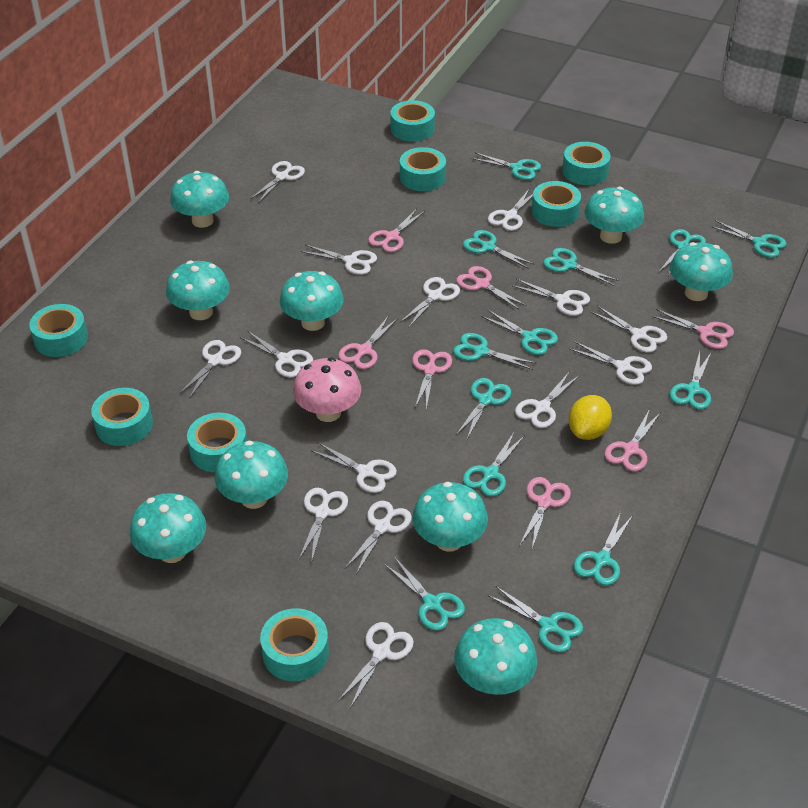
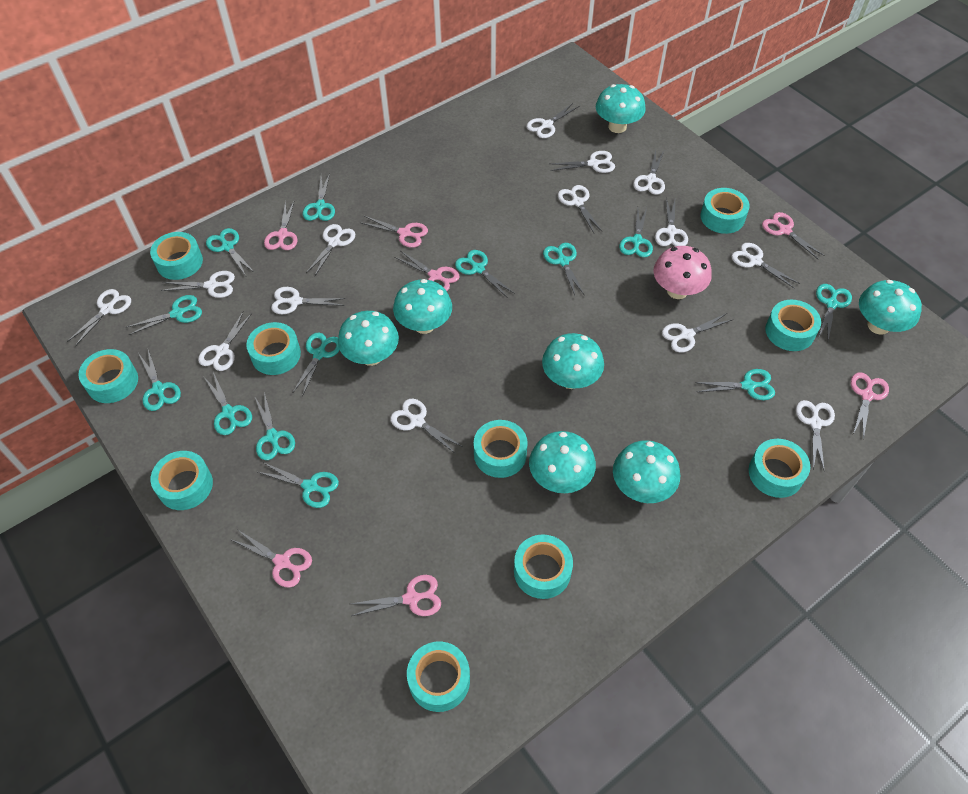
turquoise mushroom: 9 -> 7
turquoise tape: 8 -> 10
yellow lemon: 1 -> 0

